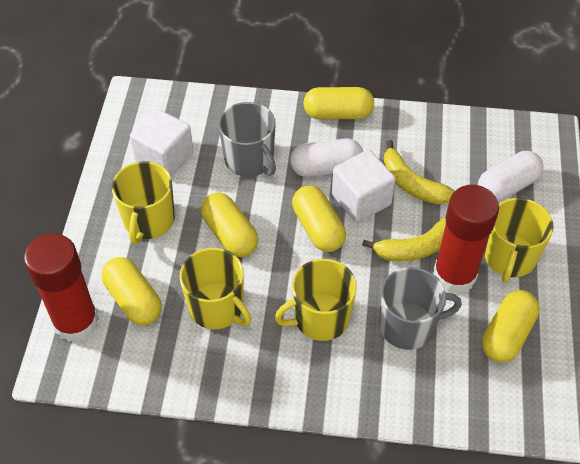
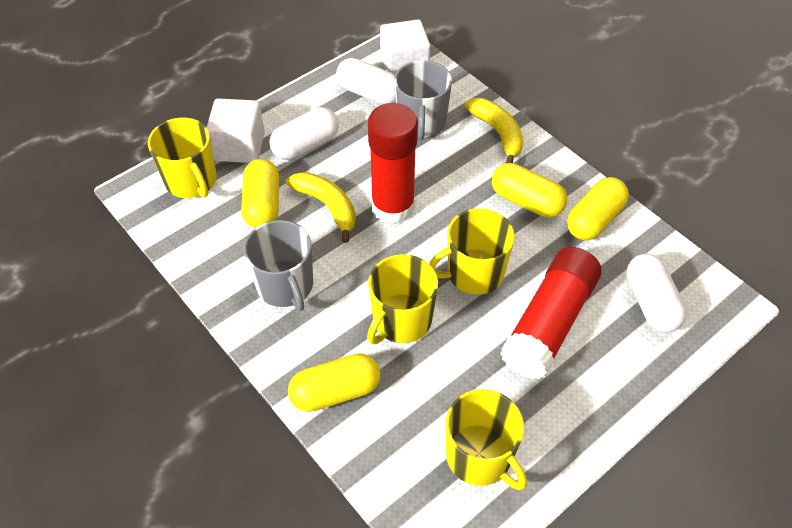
white capsule: 2 -> 3
yellow capsule: 5 -> 4

